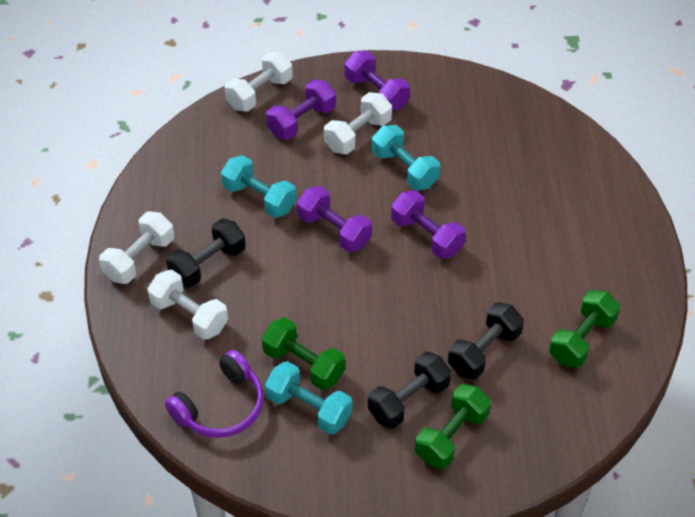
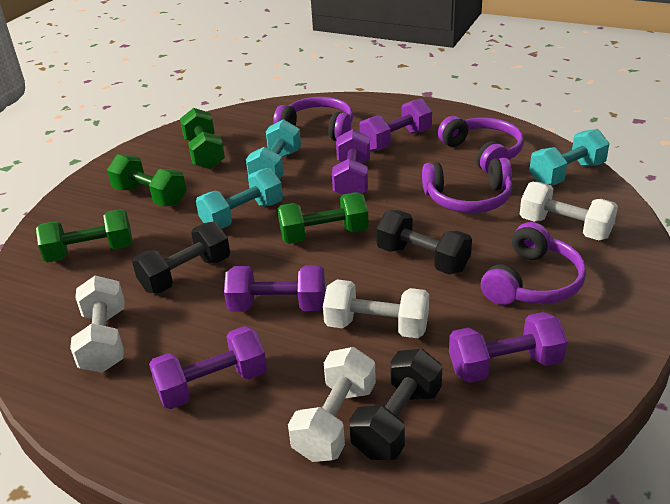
green dumbbell: 3 -> 4
purple dumbbell: 4 -> 5
purple headphones: 1 -> 4

